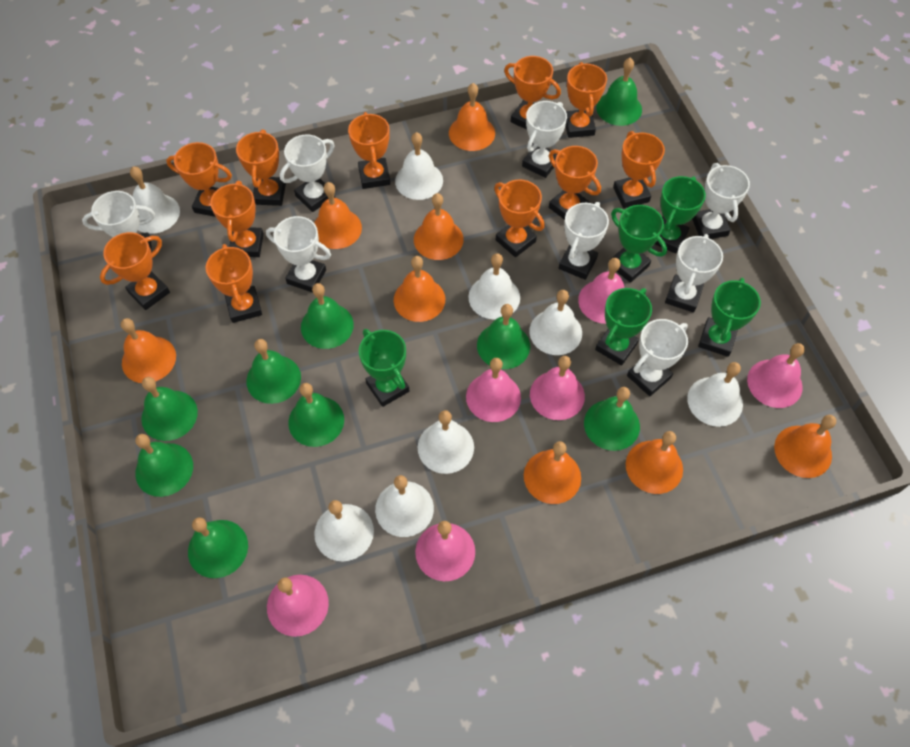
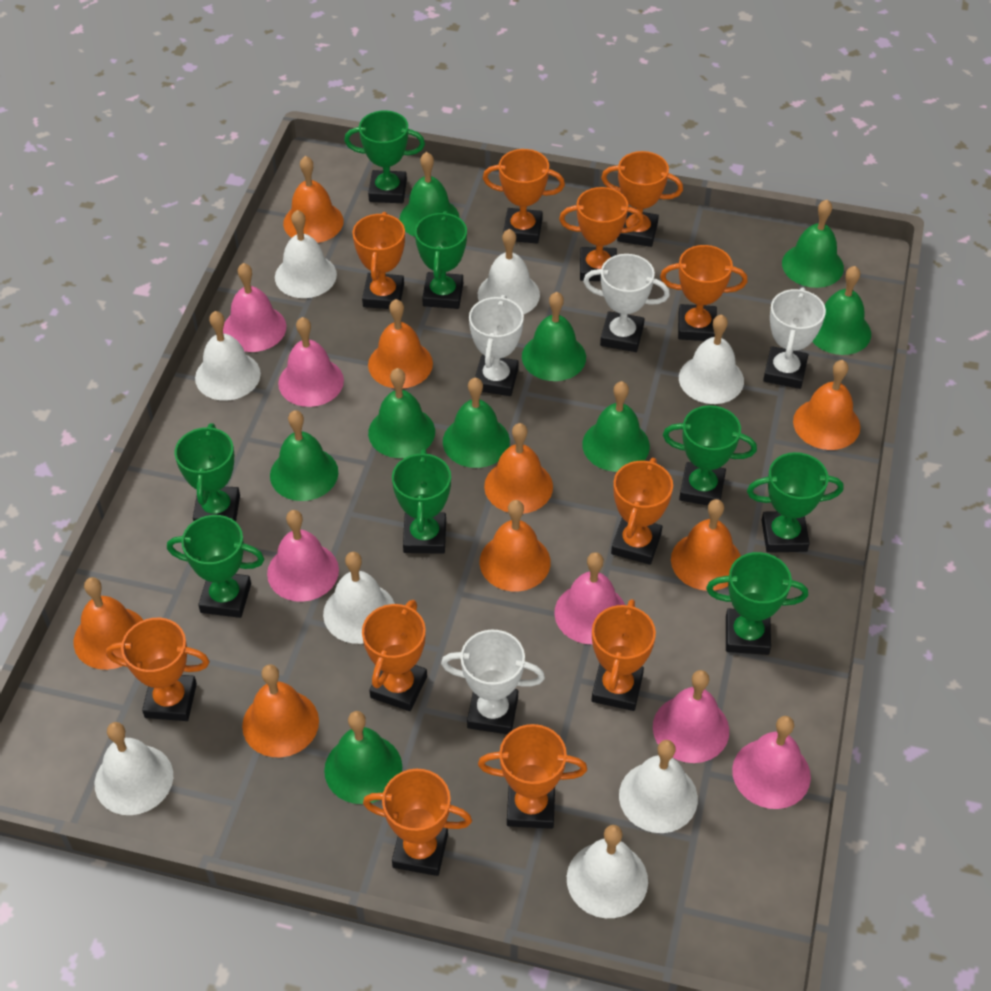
green trophy: 5 -> 8
white trophy: 8 -> 4

